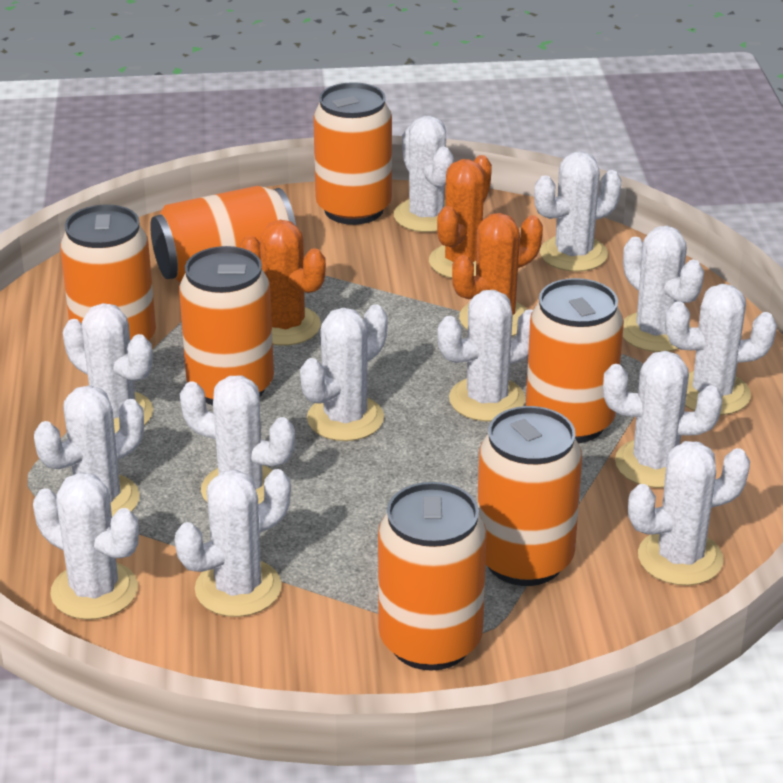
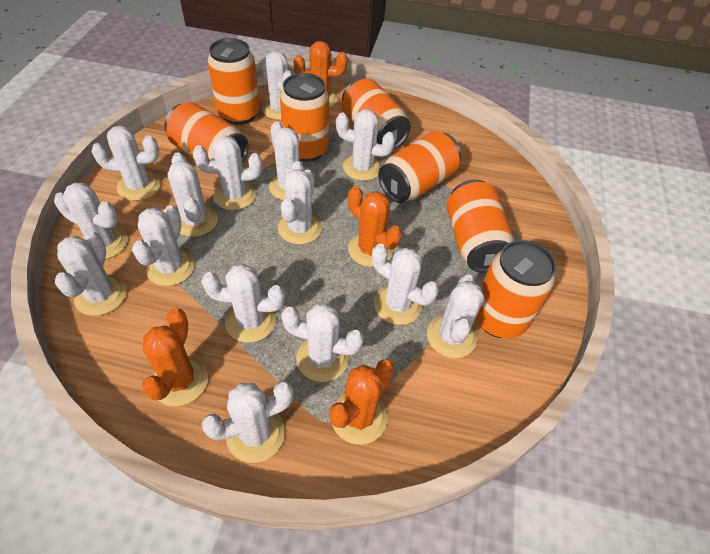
orange cactus: 3 -> 4
white cactus: 13 -> 15

